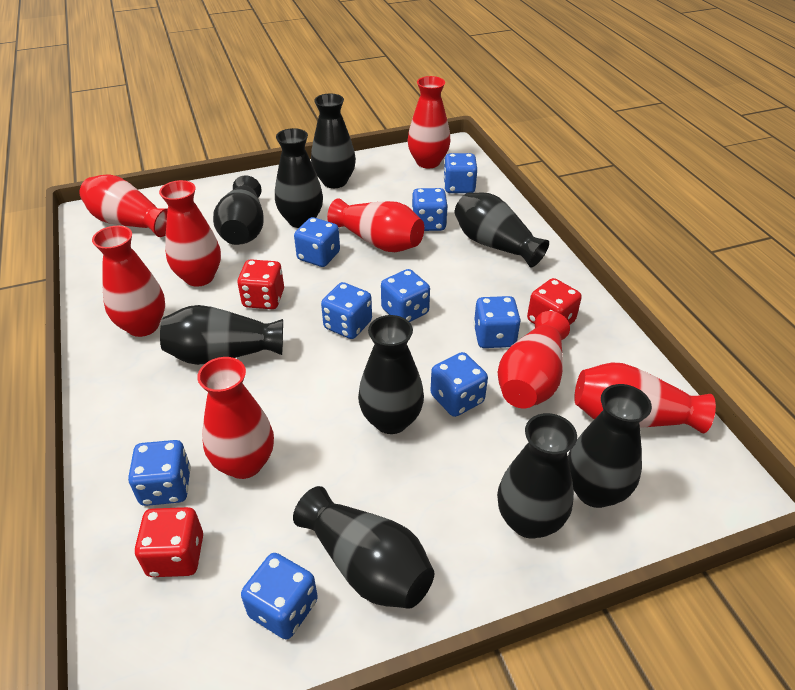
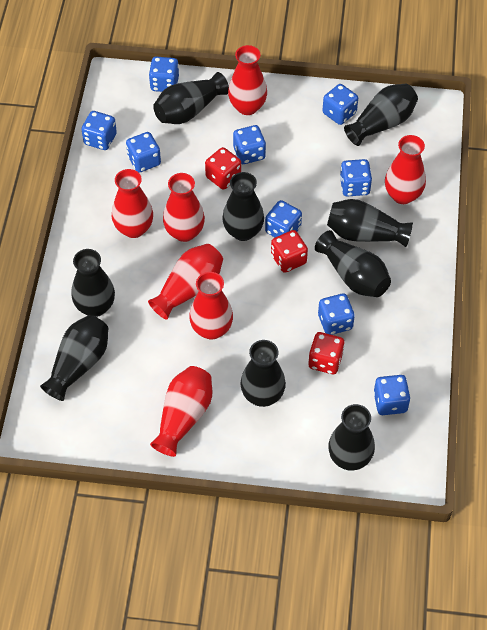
red vase: 8 -> 7

